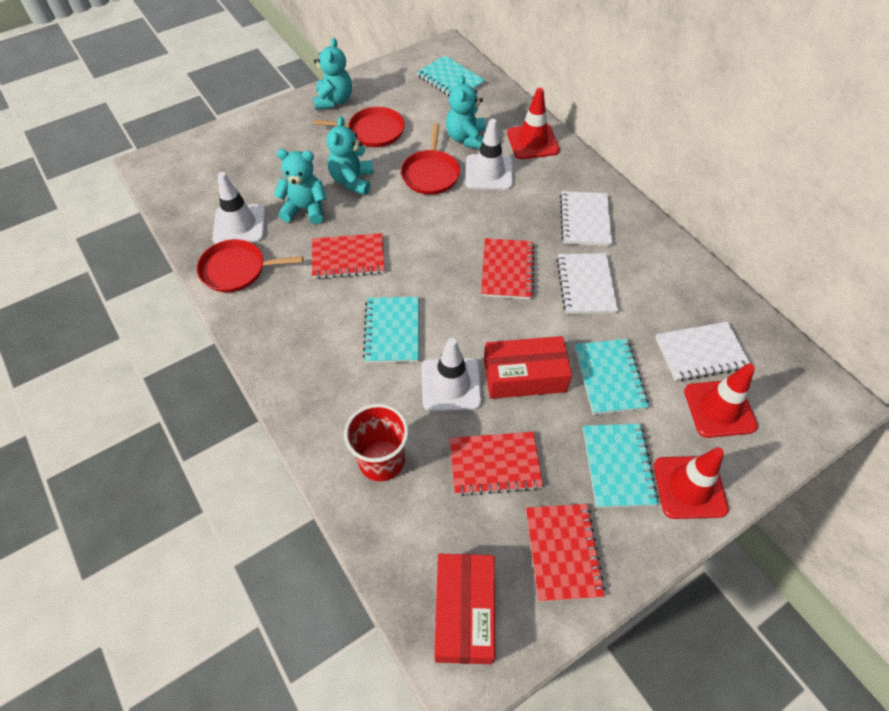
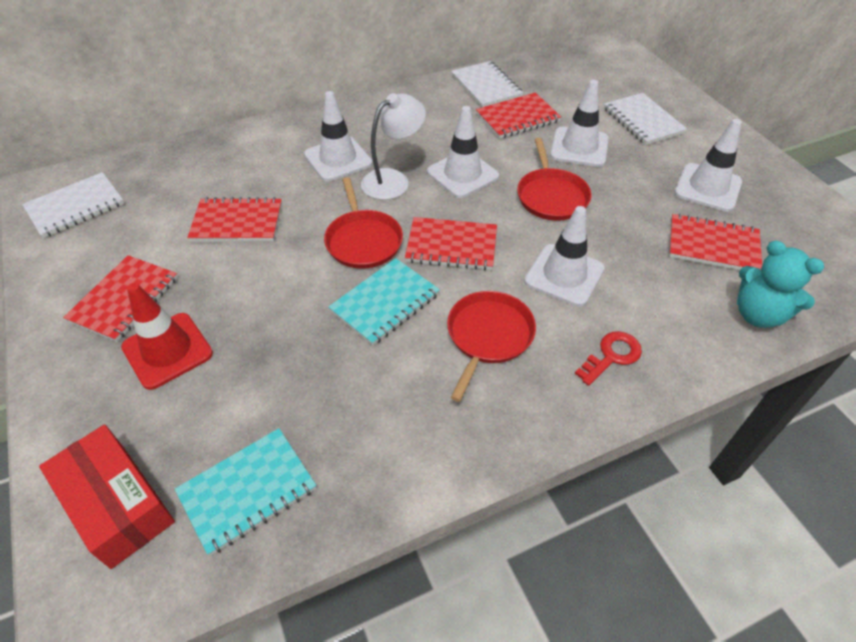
red box: 2 -> 1
red cup: 1 -> 0
red key: 0 -> 1
red notebook: 4 -> 5
red traffic cone: 3 -> 1
turquoise notebook: 4 -> 2
turquoise teddy bear: 4 -> 1
white lamp: 0 -> 1
white traffic cone: 3 -> 5

